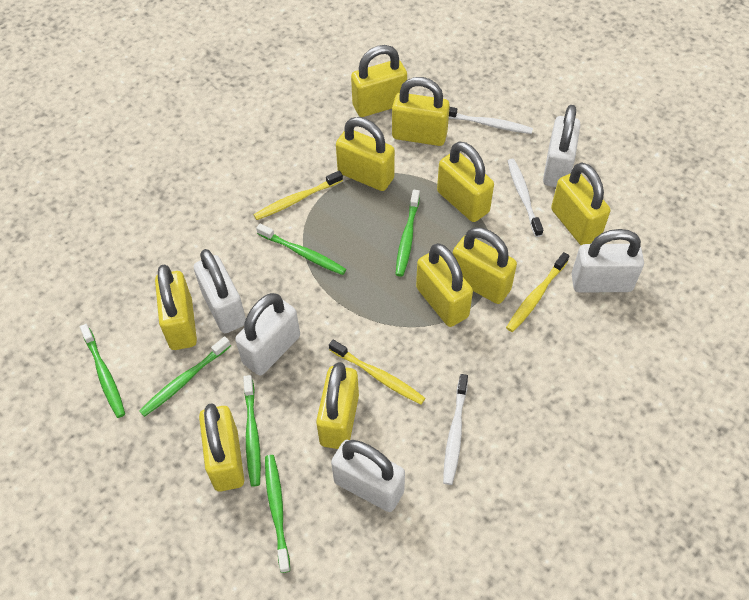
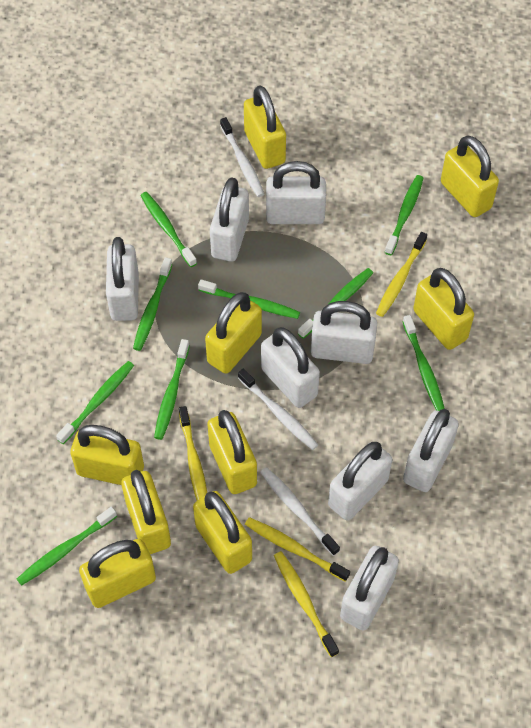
green toothbrush: 6 -> 9
white padlock: 5 -> 8
yellow padlock: 10 -> 9
yellow toothbrush: 3 -> 4

